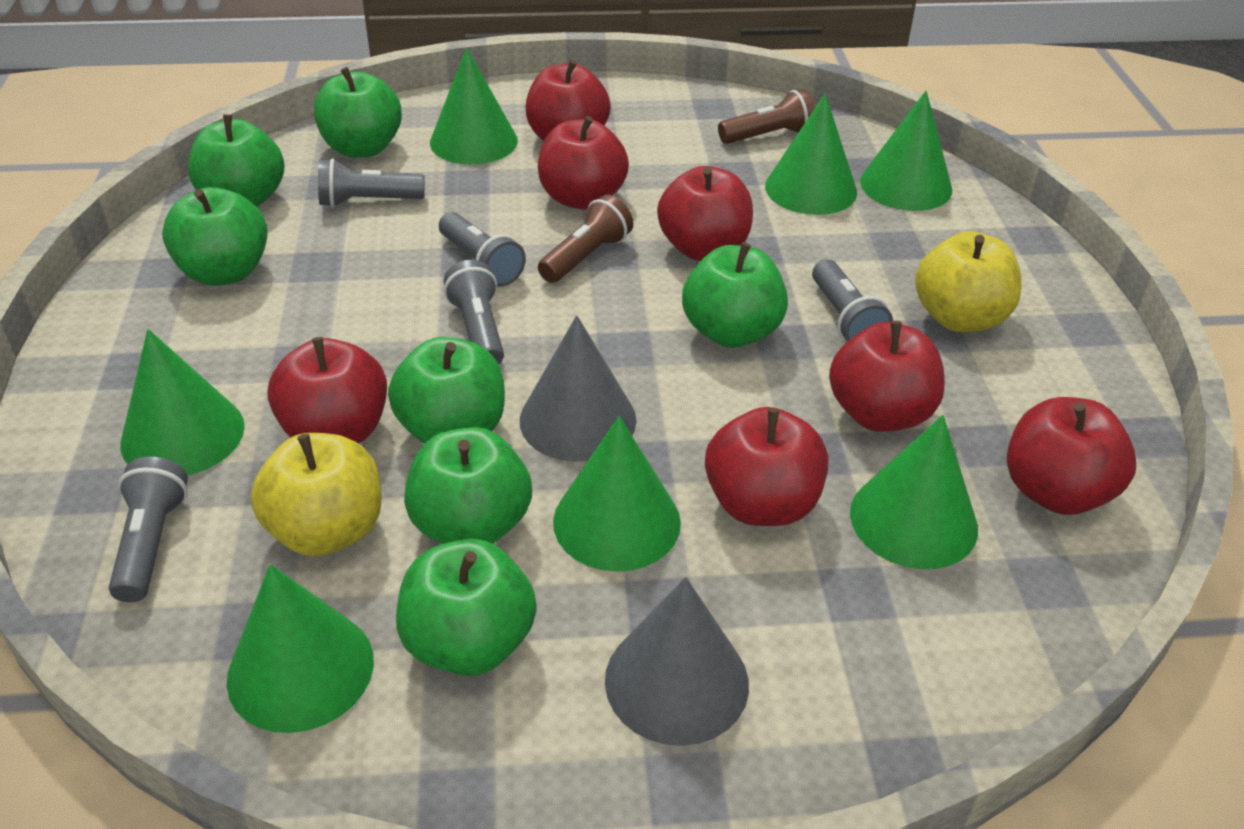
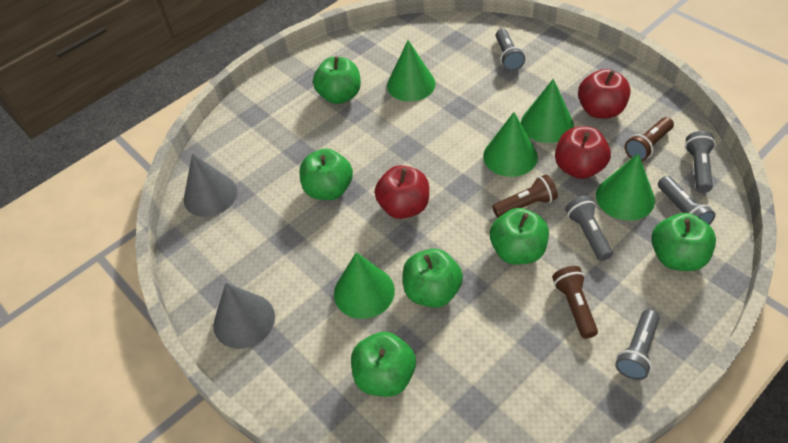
brown flashlight: 2 -> 3
green apple: 7 -> 6
green cone: 7 -> 5
red apple: 7 -> 3
yellow apple: 2 -> 0

